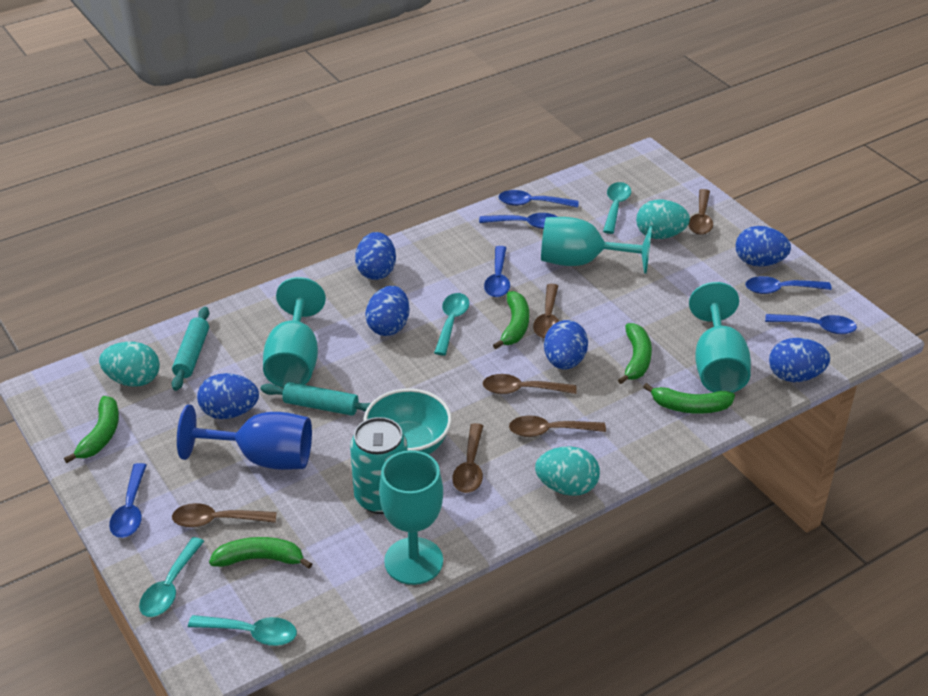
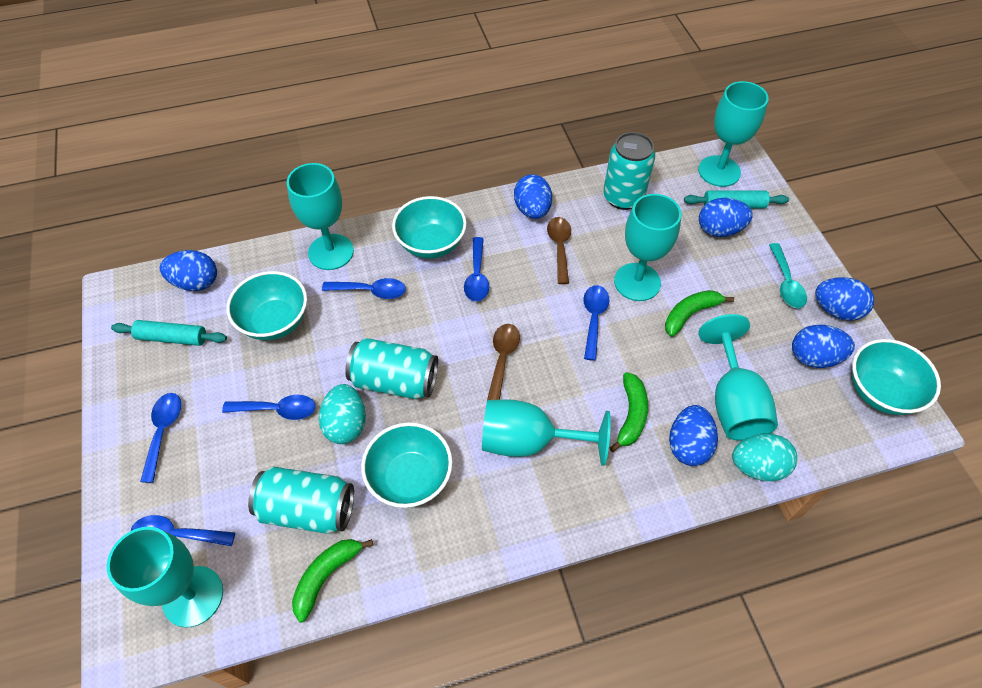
blue goblet: 1 -> 0
brown spoon: 6 -> 2
green banana: 5 -> 3
turquoise bowl: 1 -> 4
turquoise can: 1 -> 3
turquoise egg: 3 -> 2
turquoise goblet: 4 -> 6
turquoise spoon: 4 -> 1

